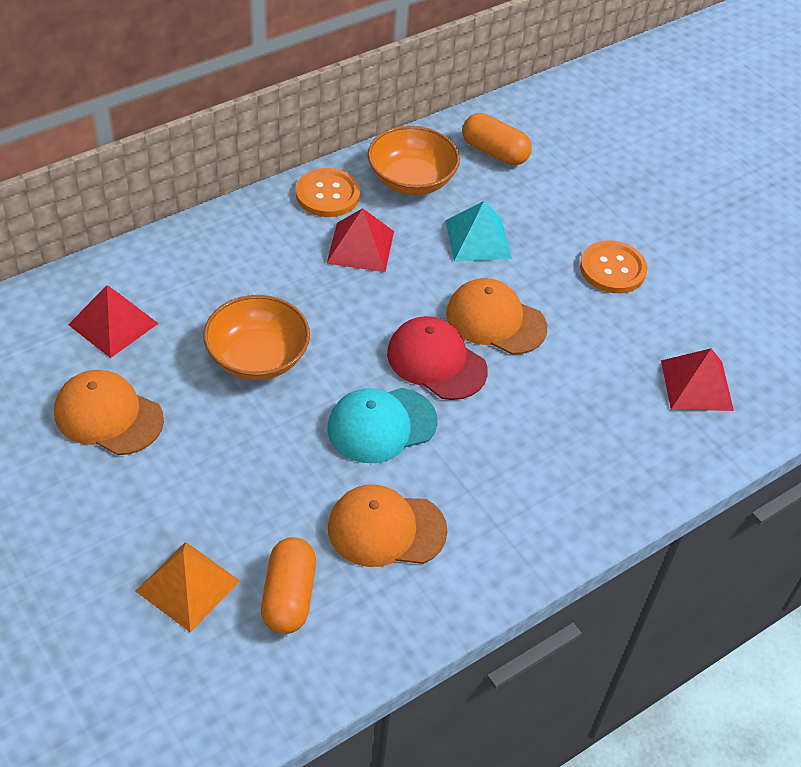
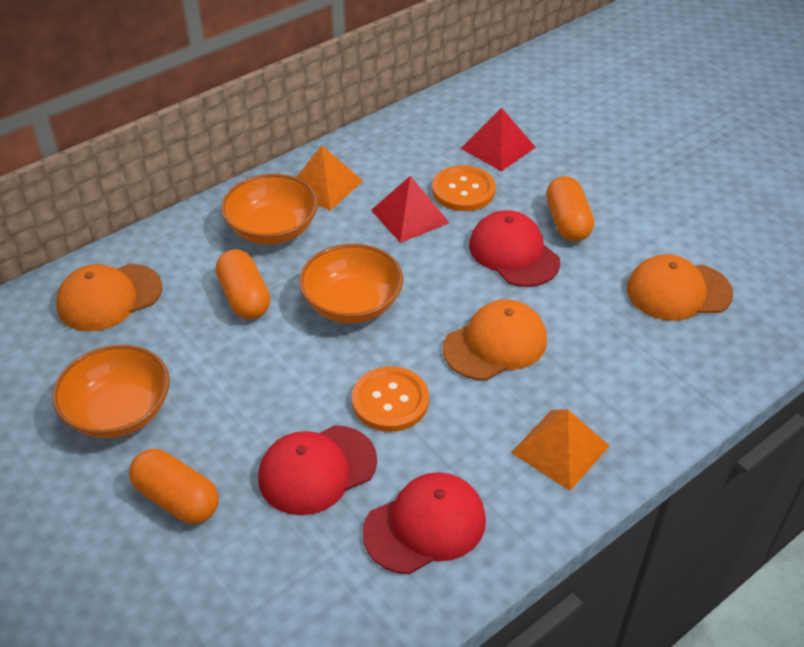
orange bowl: 2 -> 3
orange capsule: 2 -> 3
orange pyramid: 1 -> 2
red cap: 1 -> 3
red pyramid: 3 -> 2
turquoise cap: 1 -> 0
turquoise pyramid: 1 -> 0

